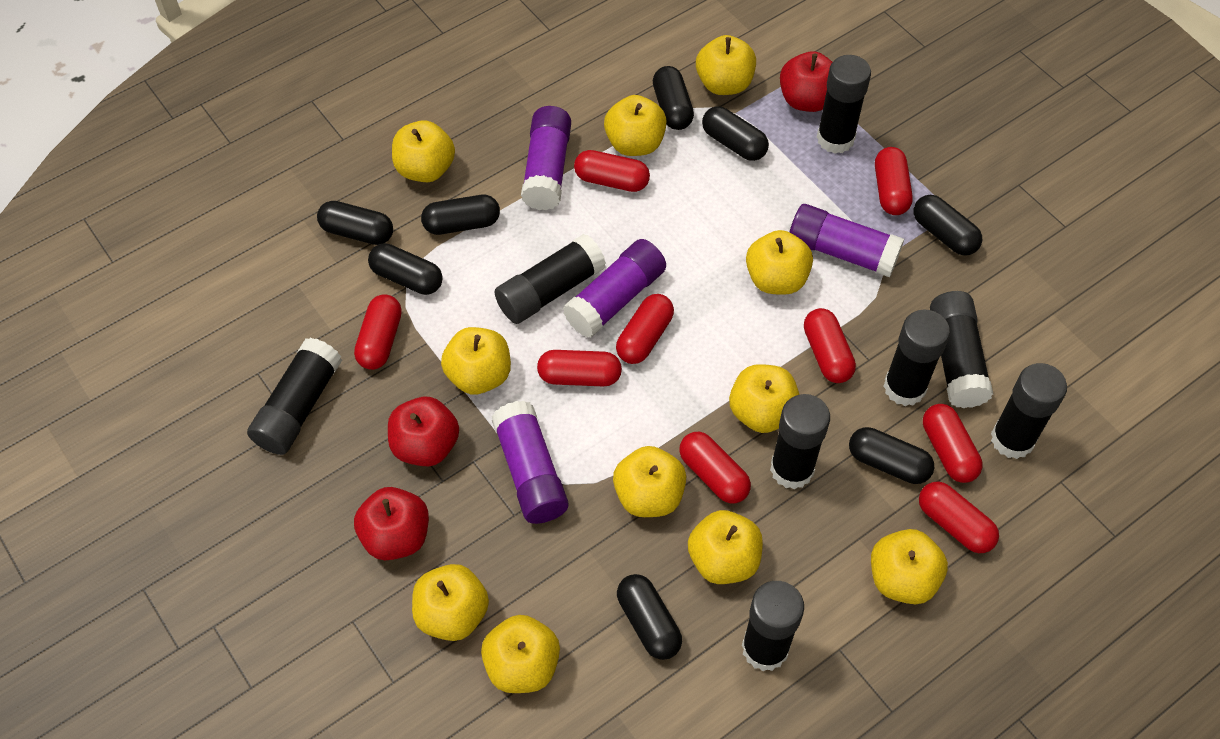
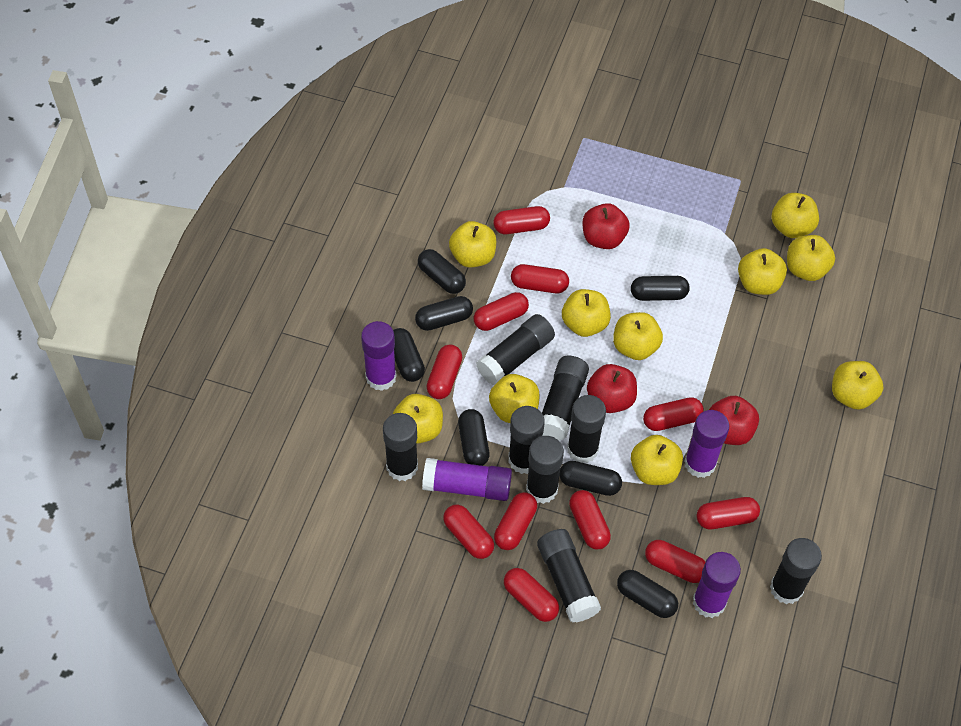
black capsule: 8 -> 7
red capsule: 9 -> 11
yellow apple: 11 -> 10

